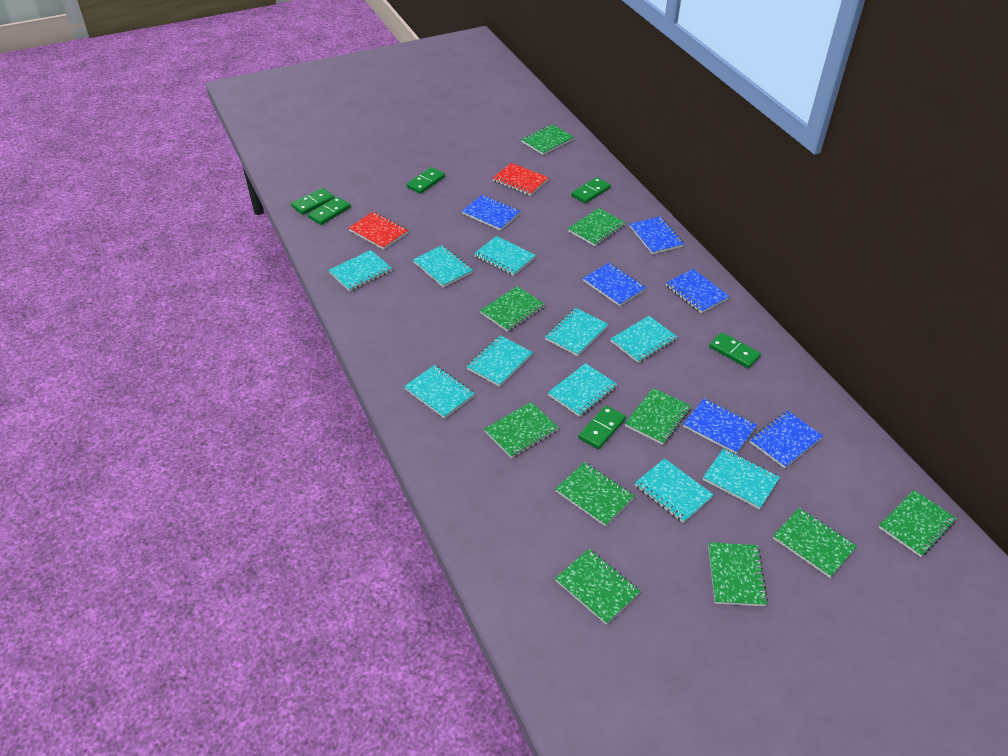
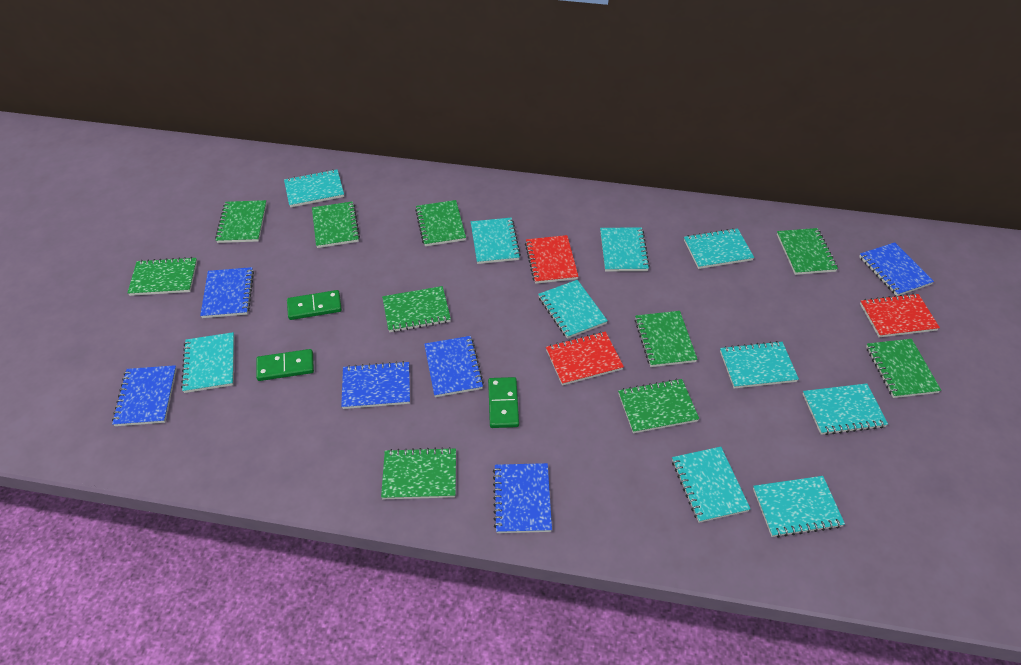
green domino: 6 -> 3
red notebook: 2 -> 3

